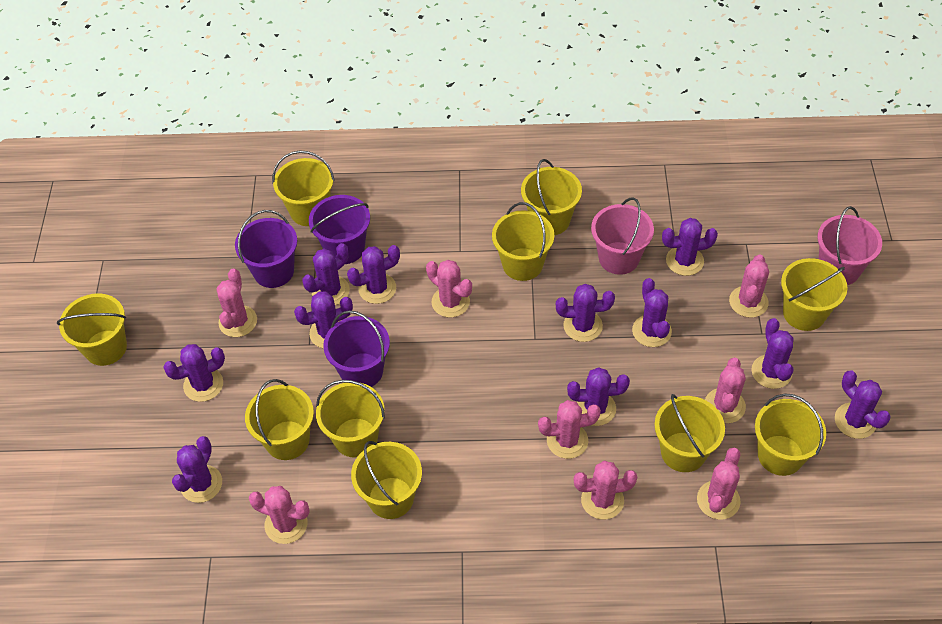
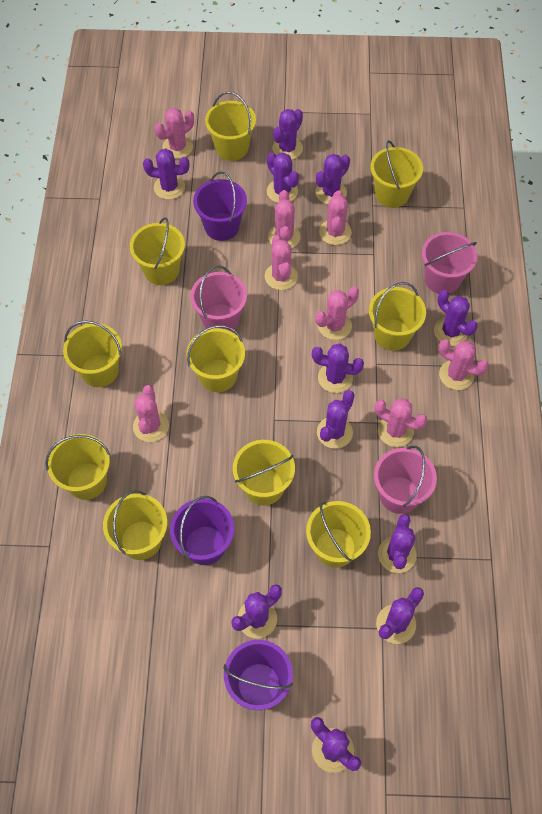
pink bucket: 2 -> 3

